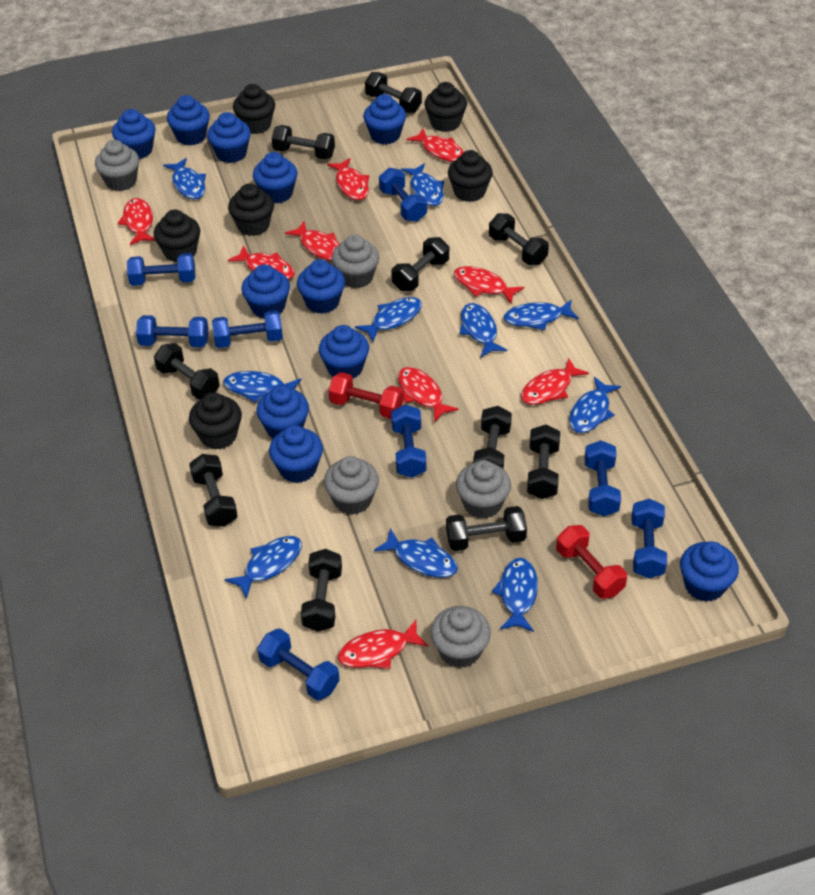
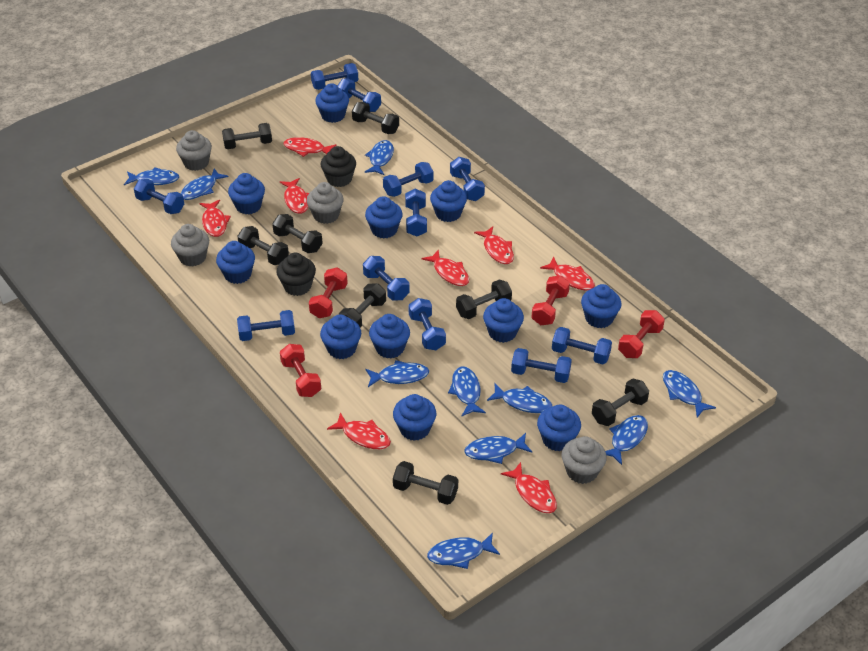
black cupcake: 6 -> 2
black dumbbell: 10 -> 8
blue dumbbell: 8 -> 11
grey cupcake: 5 -> 4
red dumbbell: 2 -> 4
red fish: 9 -> 8

